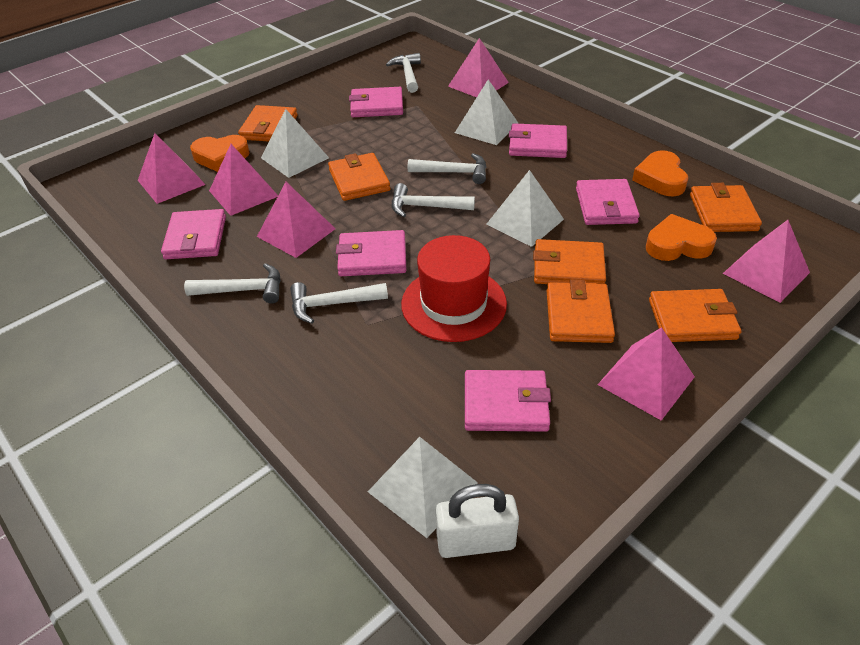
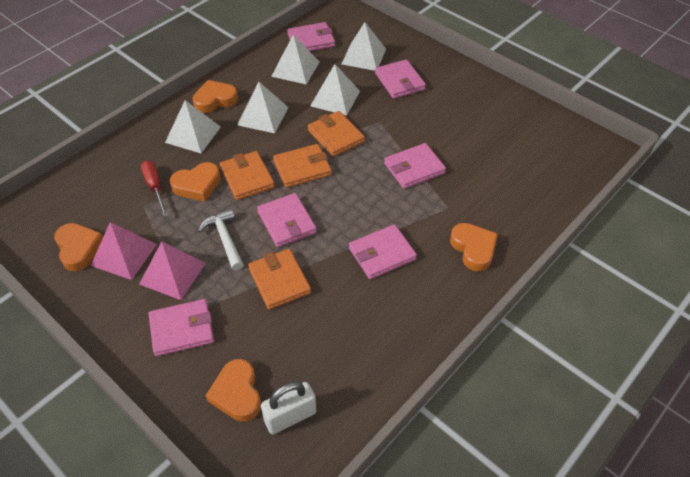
orange heart: 3 -> 5
orange wallet: 6 -> 4
pink pyramid: 6 -> 2
red hat: 1 -> 0
red screwdriver: 0 -> 1
white hammer: 5 -> 1
white pyramid: 4 -> 5

